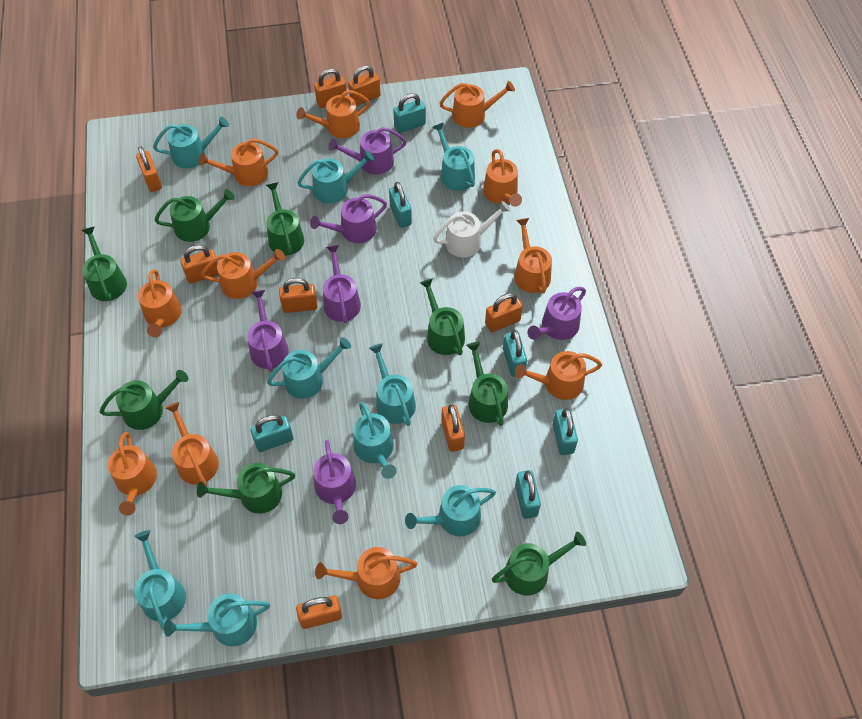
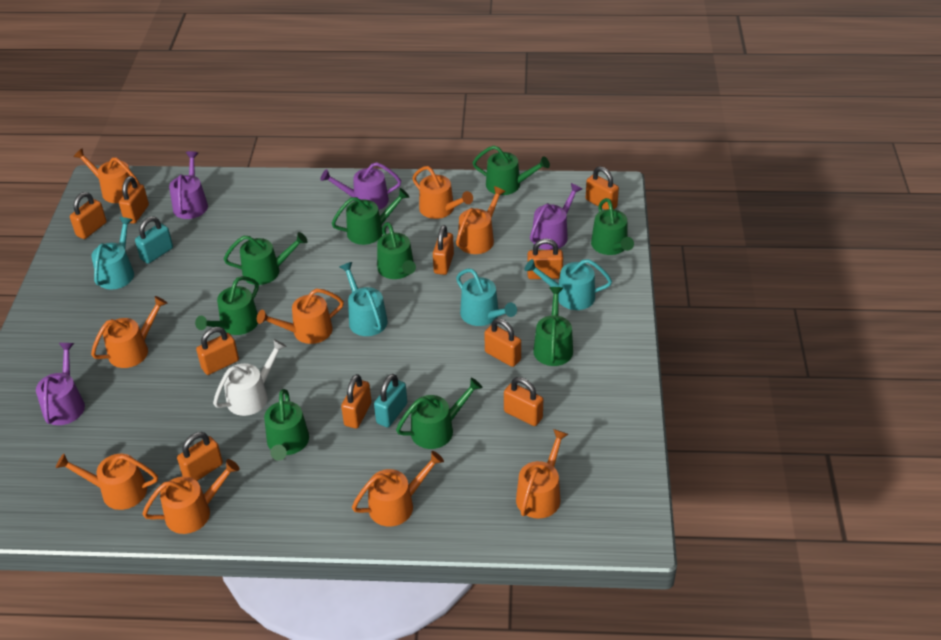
green watering can: 8 -> 9
orange padlock: 8 -> 10
orange watering can: 11 -> 9
purple watering can: 6 -> 4
turquoise padlock: 6 -> 2
turquoise watering can: 9 -> 4

